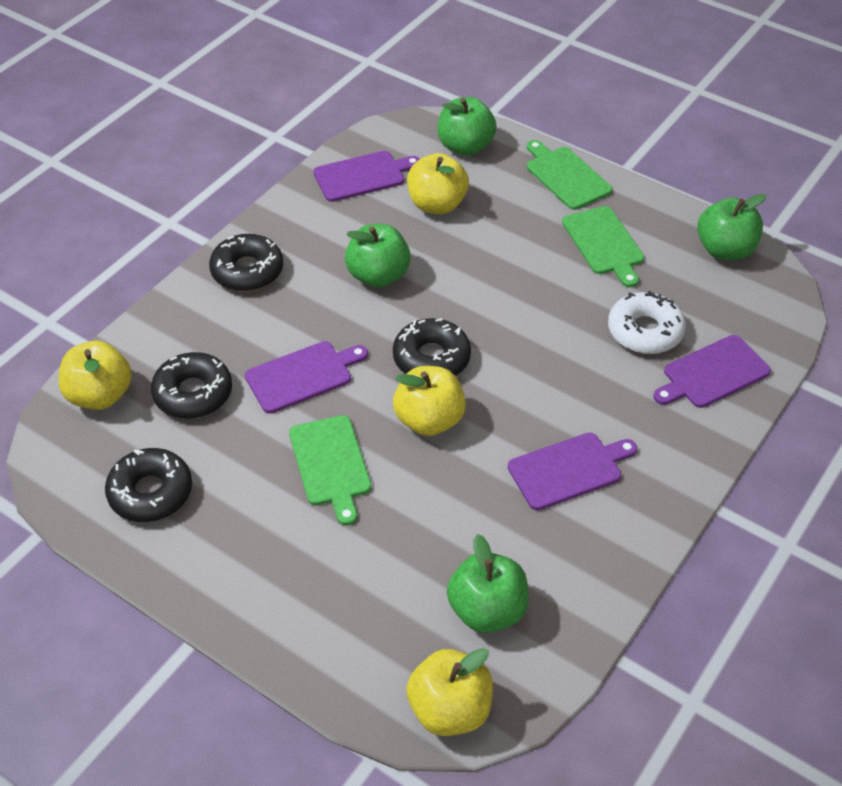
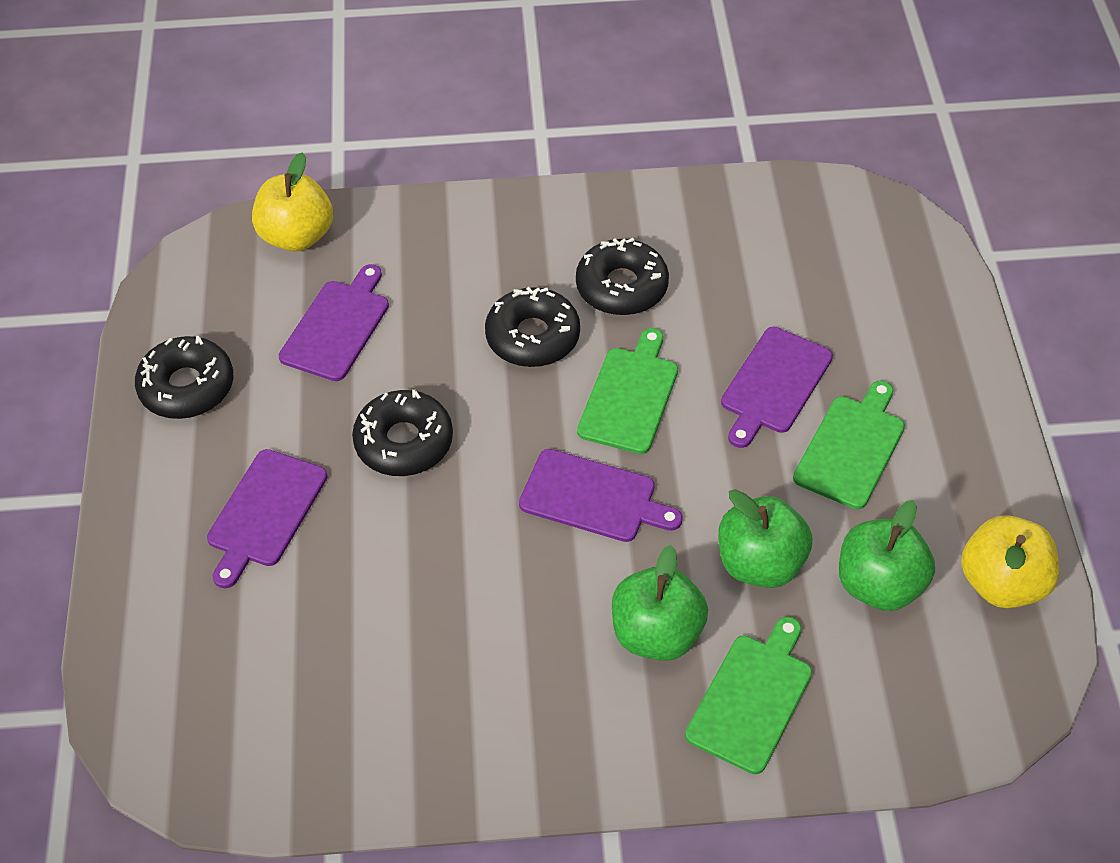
green apple: 4 -> 3
white donut: 1 -> 0
yellow apple: 4 -> 2

